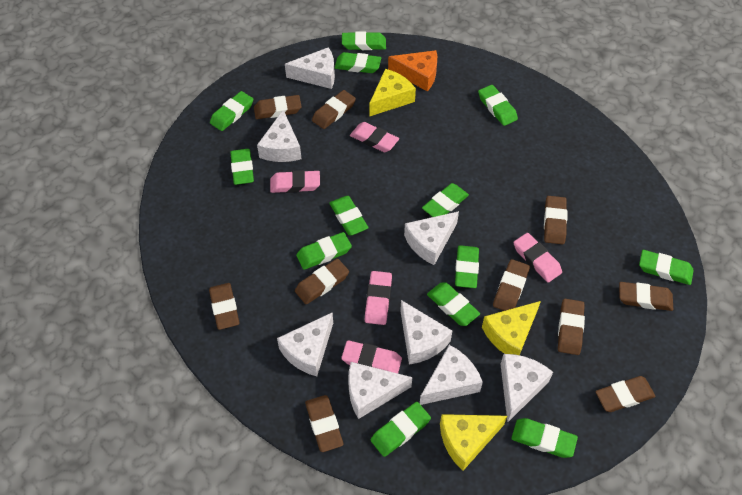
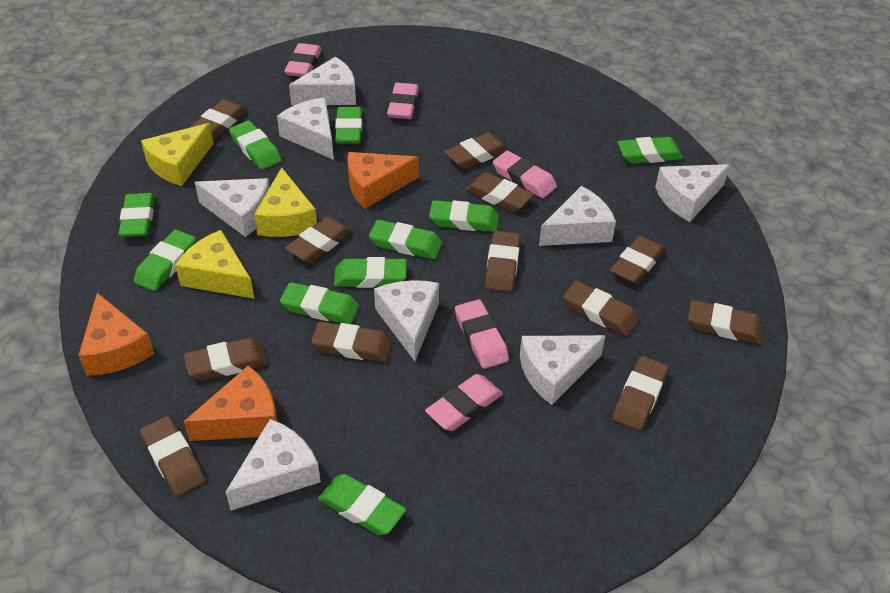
brown eraser: 10 -> 12
green eraser: 13 -> 10
orange cheese: 1 -> 3

